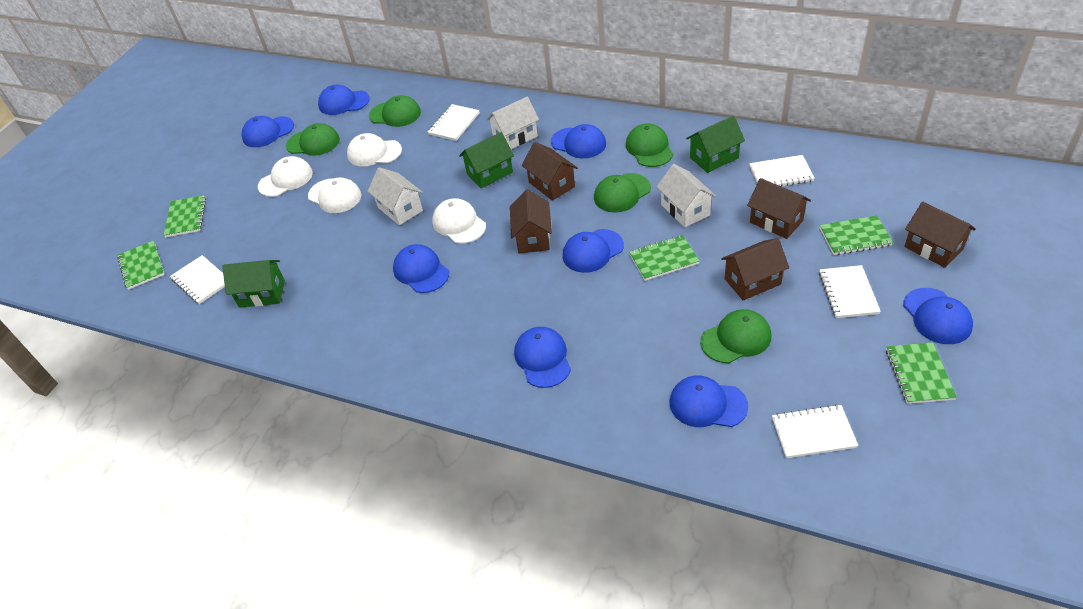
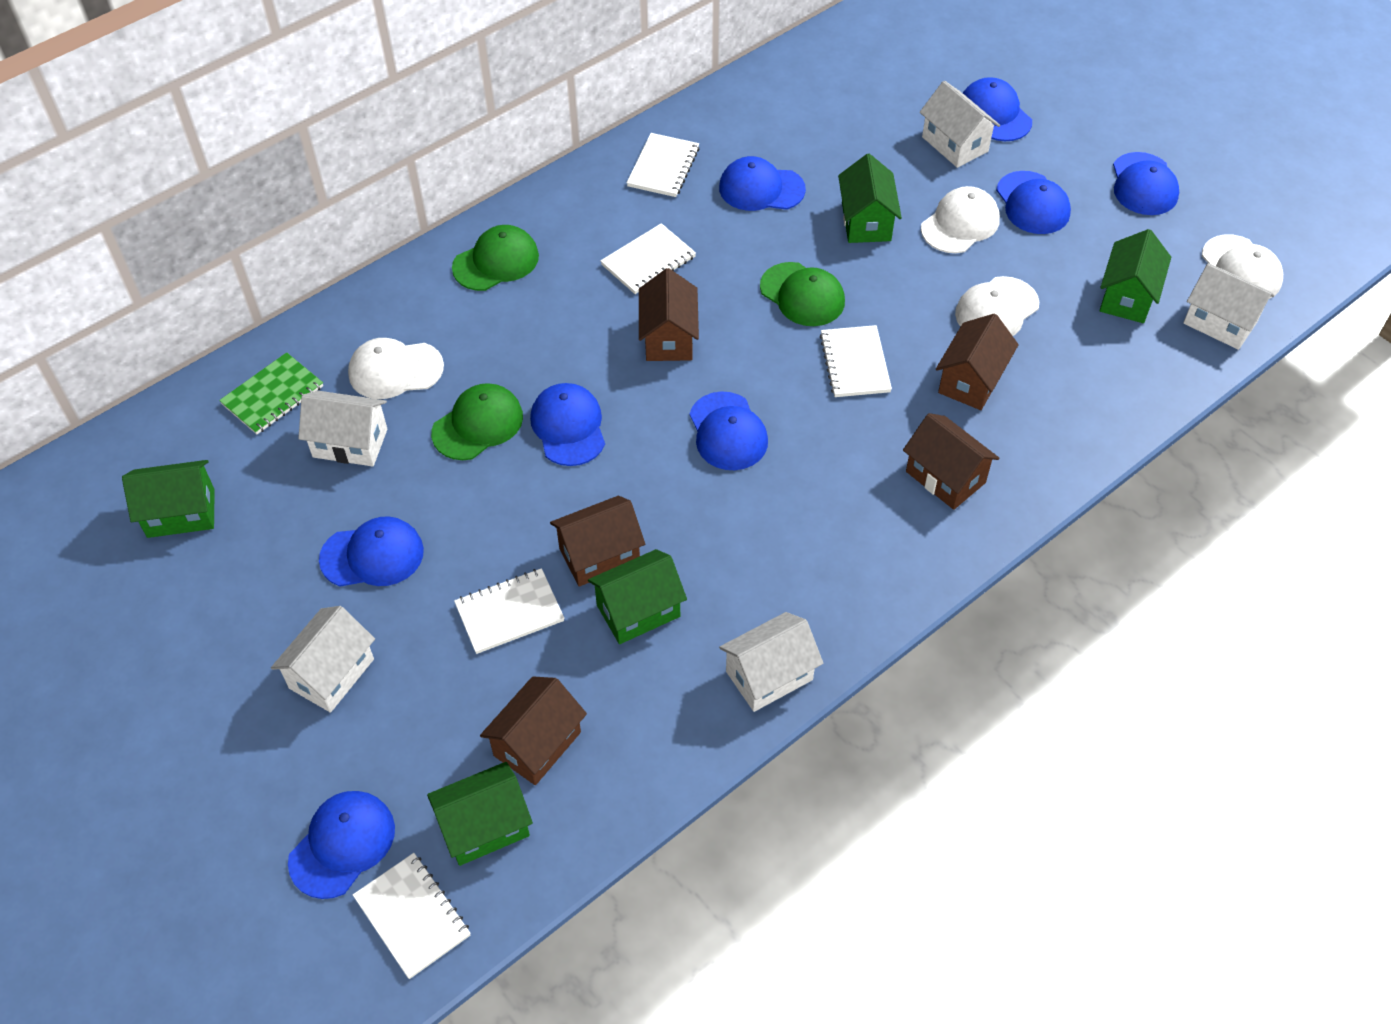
green cap: 5 -> 3
green house: 3 -> 5
green notebook: 5 -> 1
white house: 3 -> 5

